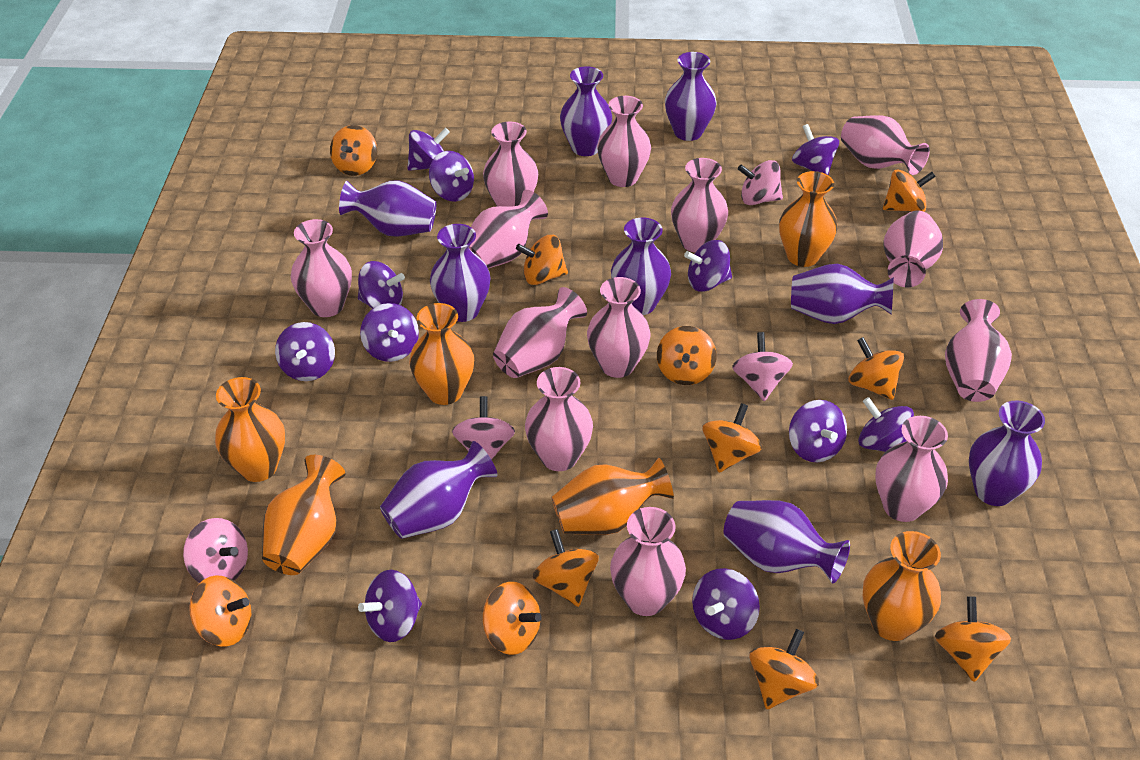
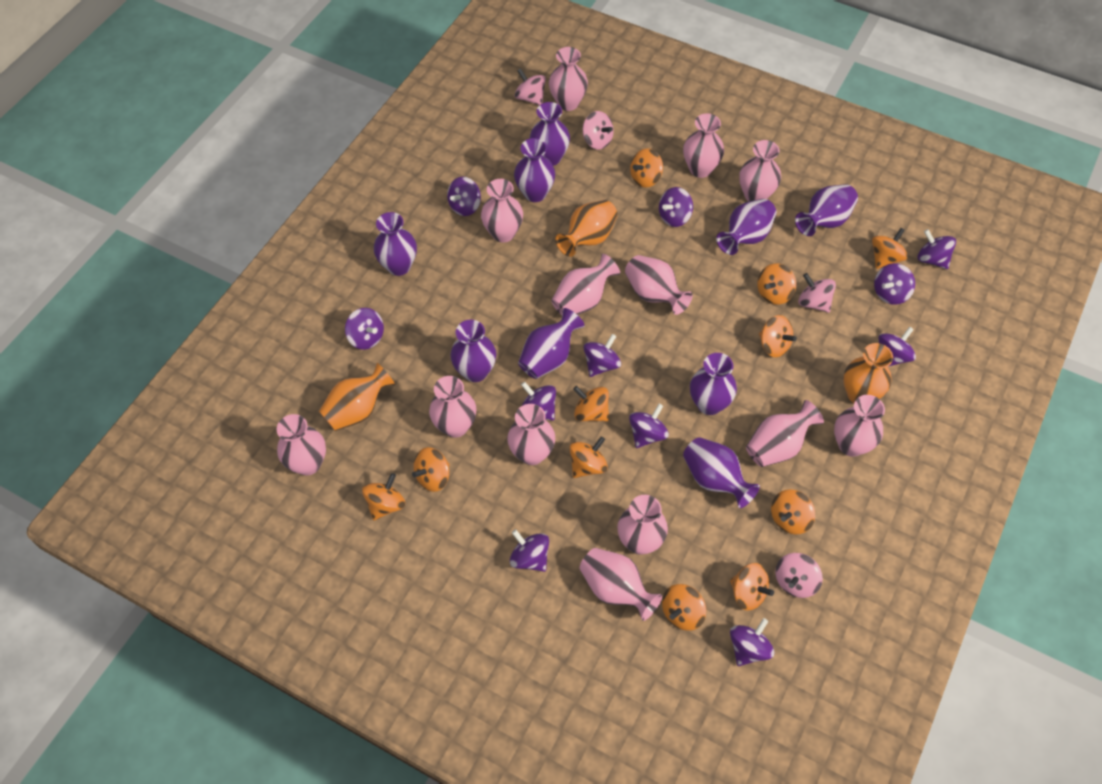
orange vase: 6 -> 3

